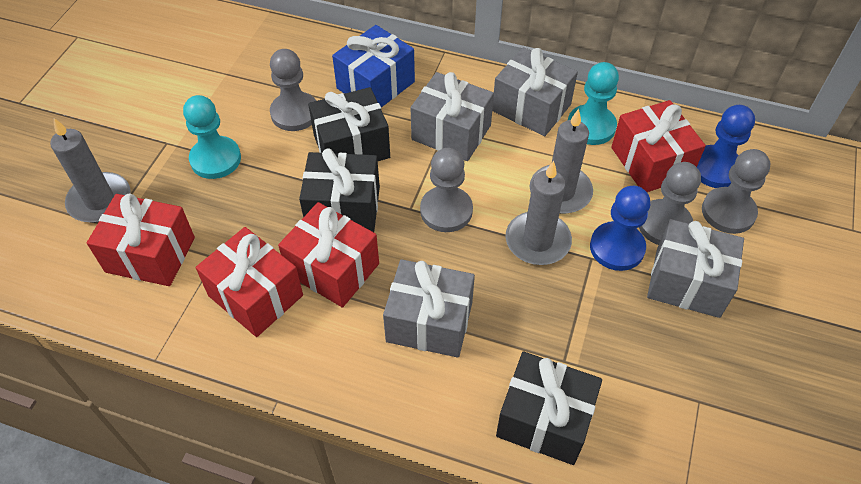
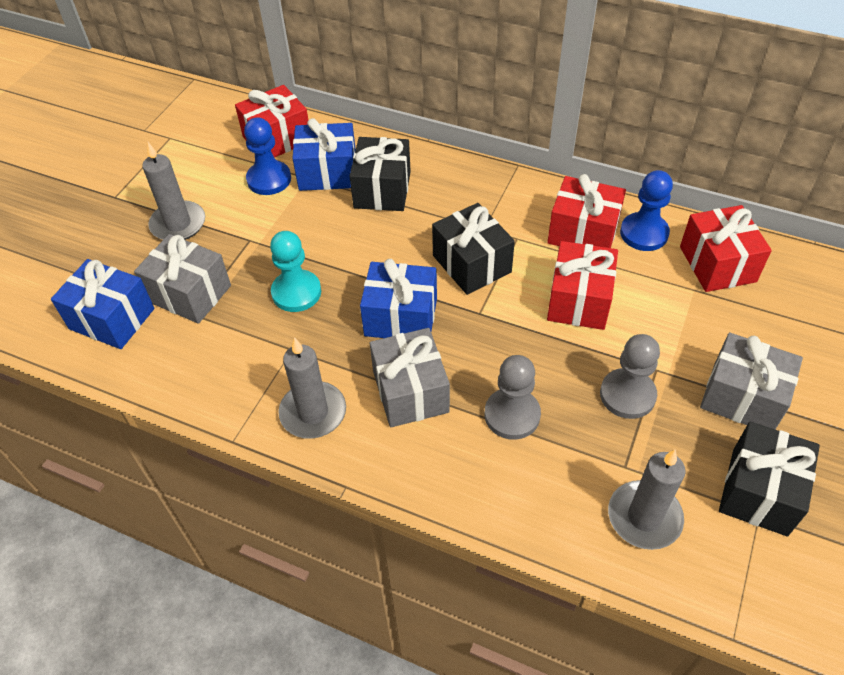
blue gift: 1 -> 3
grey gift: 4 -> 3
grey pawn: 4 -> 2
turquoise pawn: 2 -> 1

